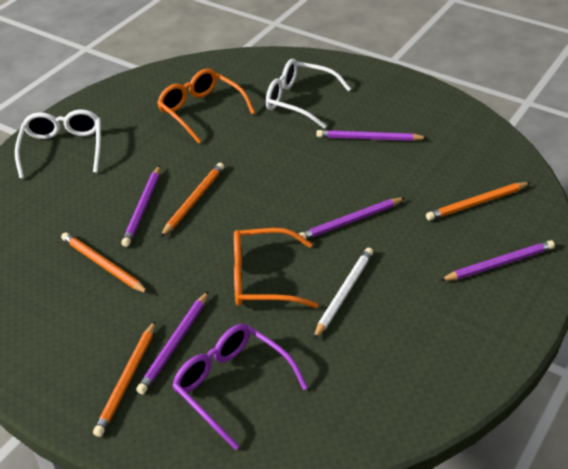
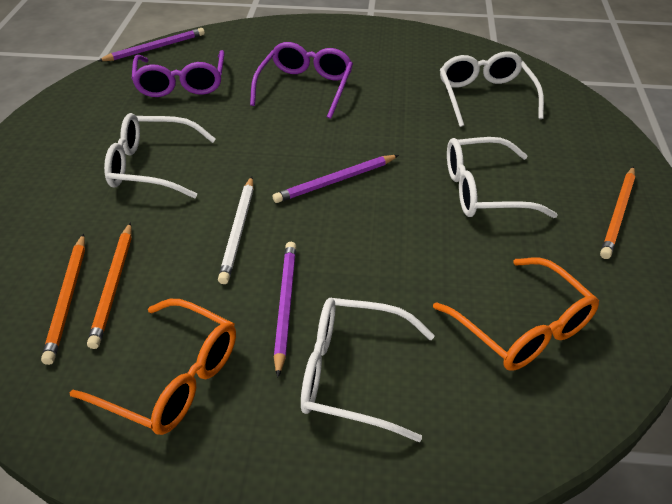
orange pencil: 4 -> 3
purple glasses: 1 -> 2
purple pencil: 5 -> 3
white glasses: 2 -> 4

